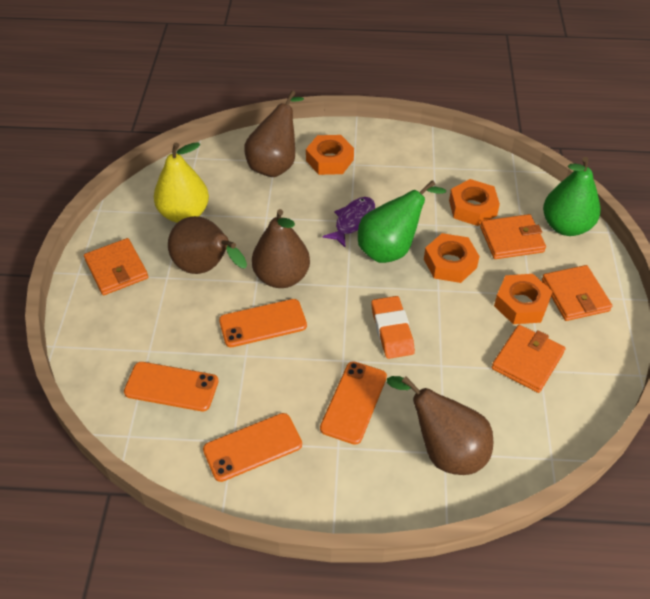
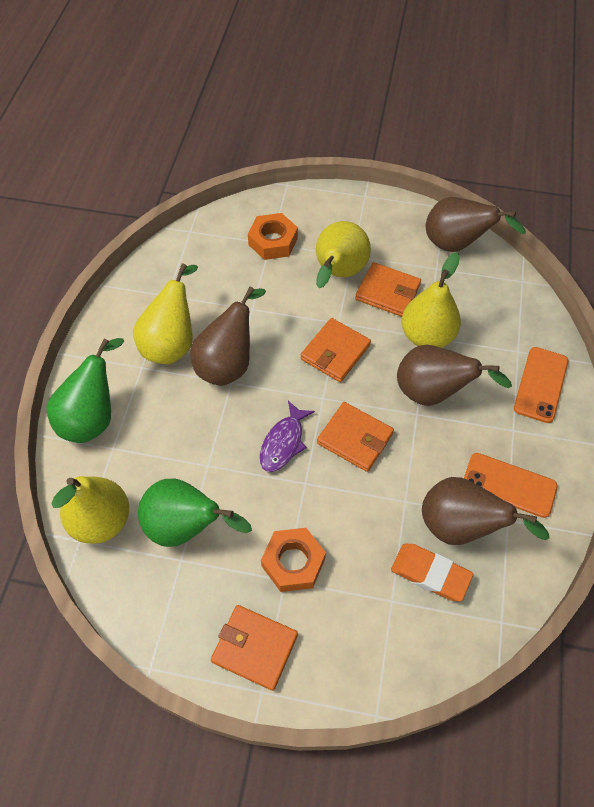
orange nut: 4 -> 2
orange phone: 4 -> 2
yellow pear: 1 -> 4

